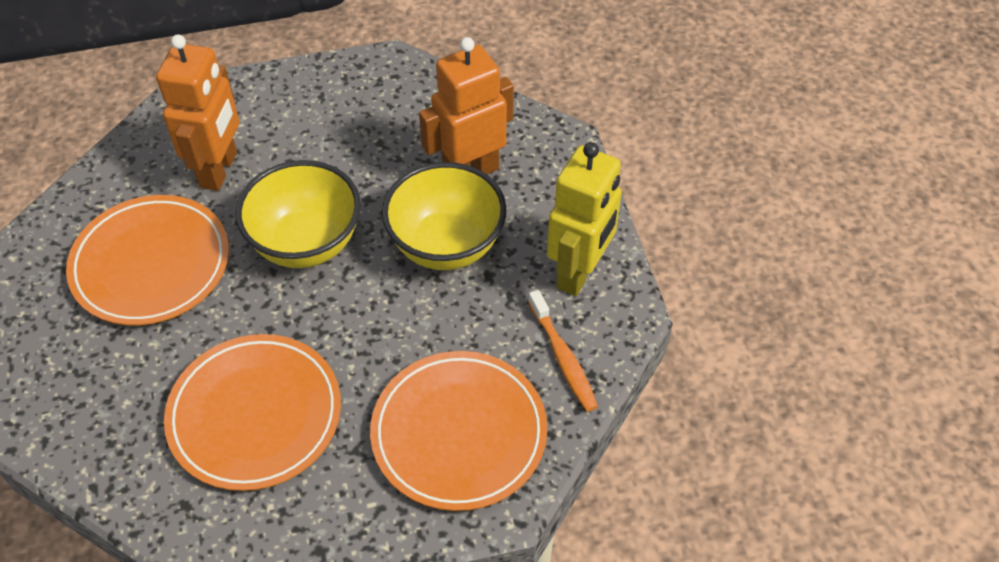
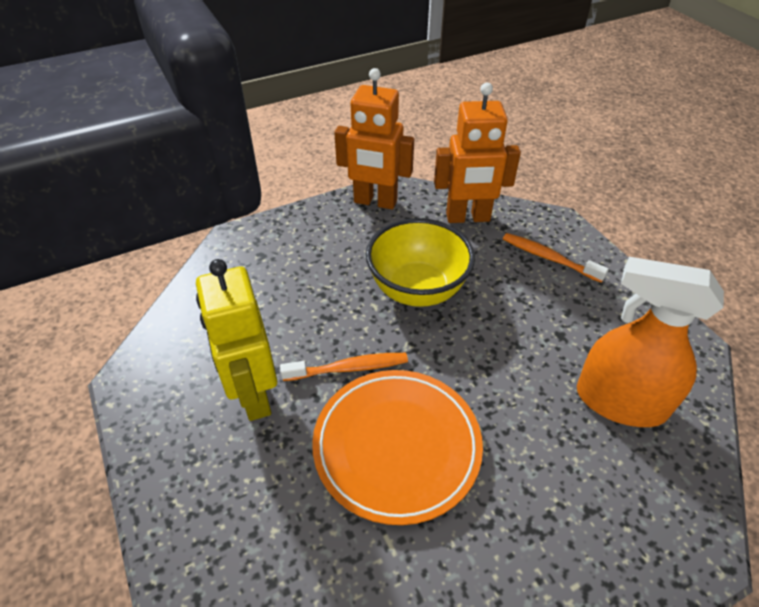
orange plate: 3 -> 1
orange spray bottle: 0 -> 1
orange toothbrush: 1 -> 2
yellow bowl: 2 -> 1

